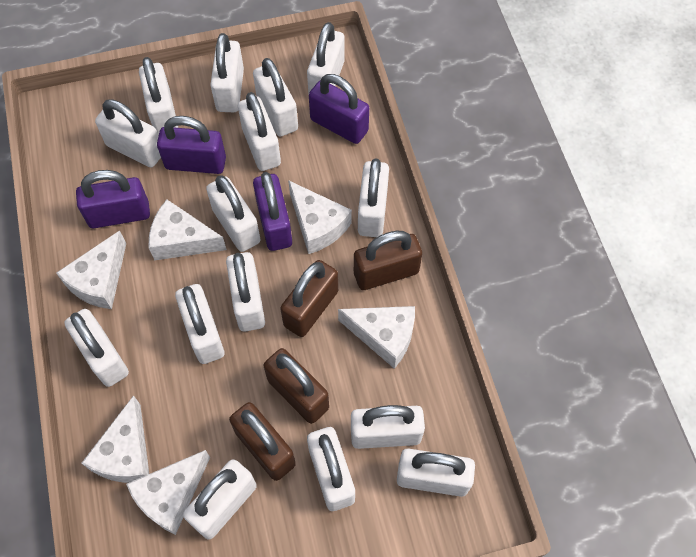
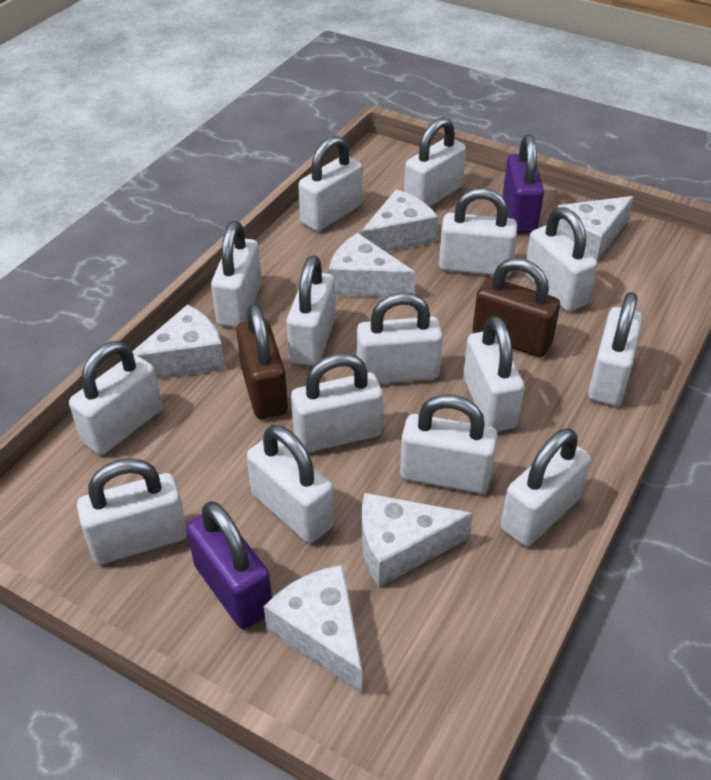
brown padlock: 4 -> 2
purple padlock: 4 -> 2

